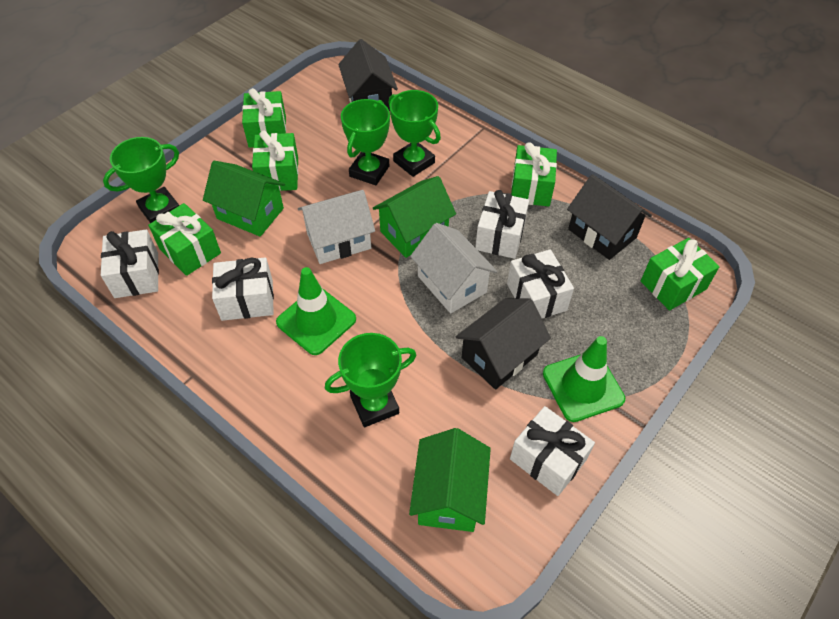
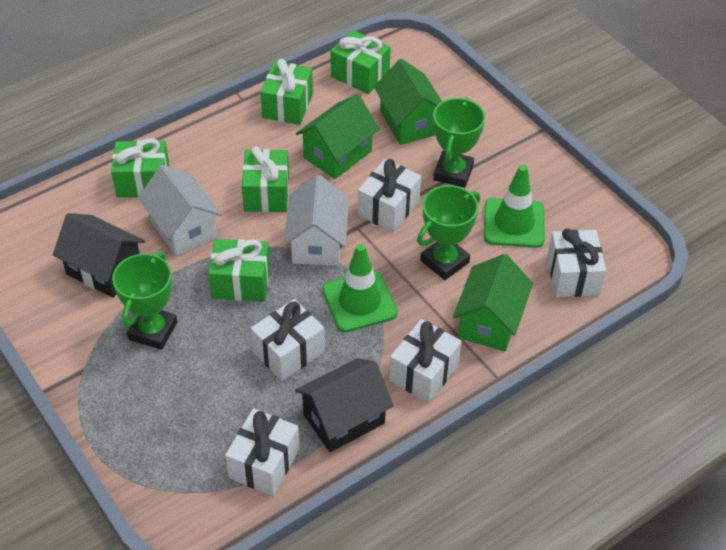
black house: 3 -> 2
green trophy: 4 -> 3

